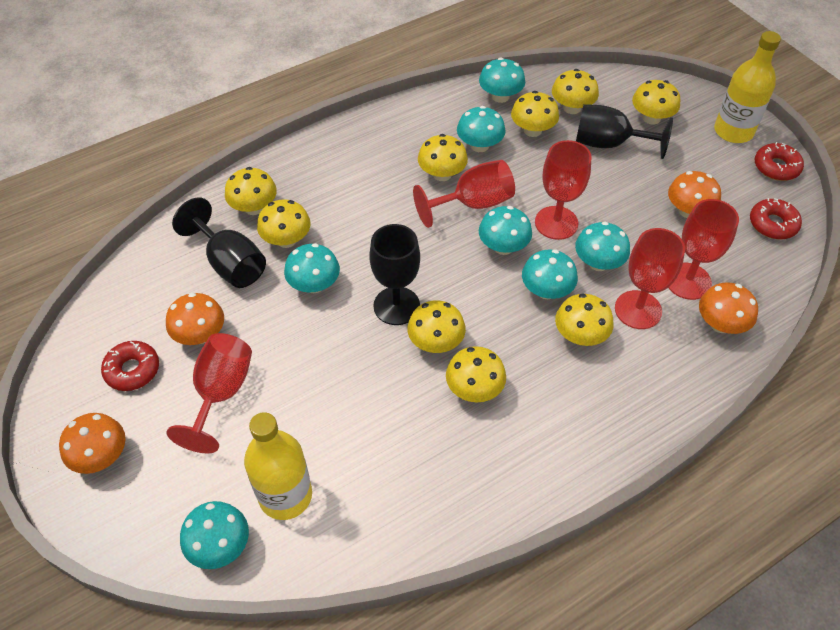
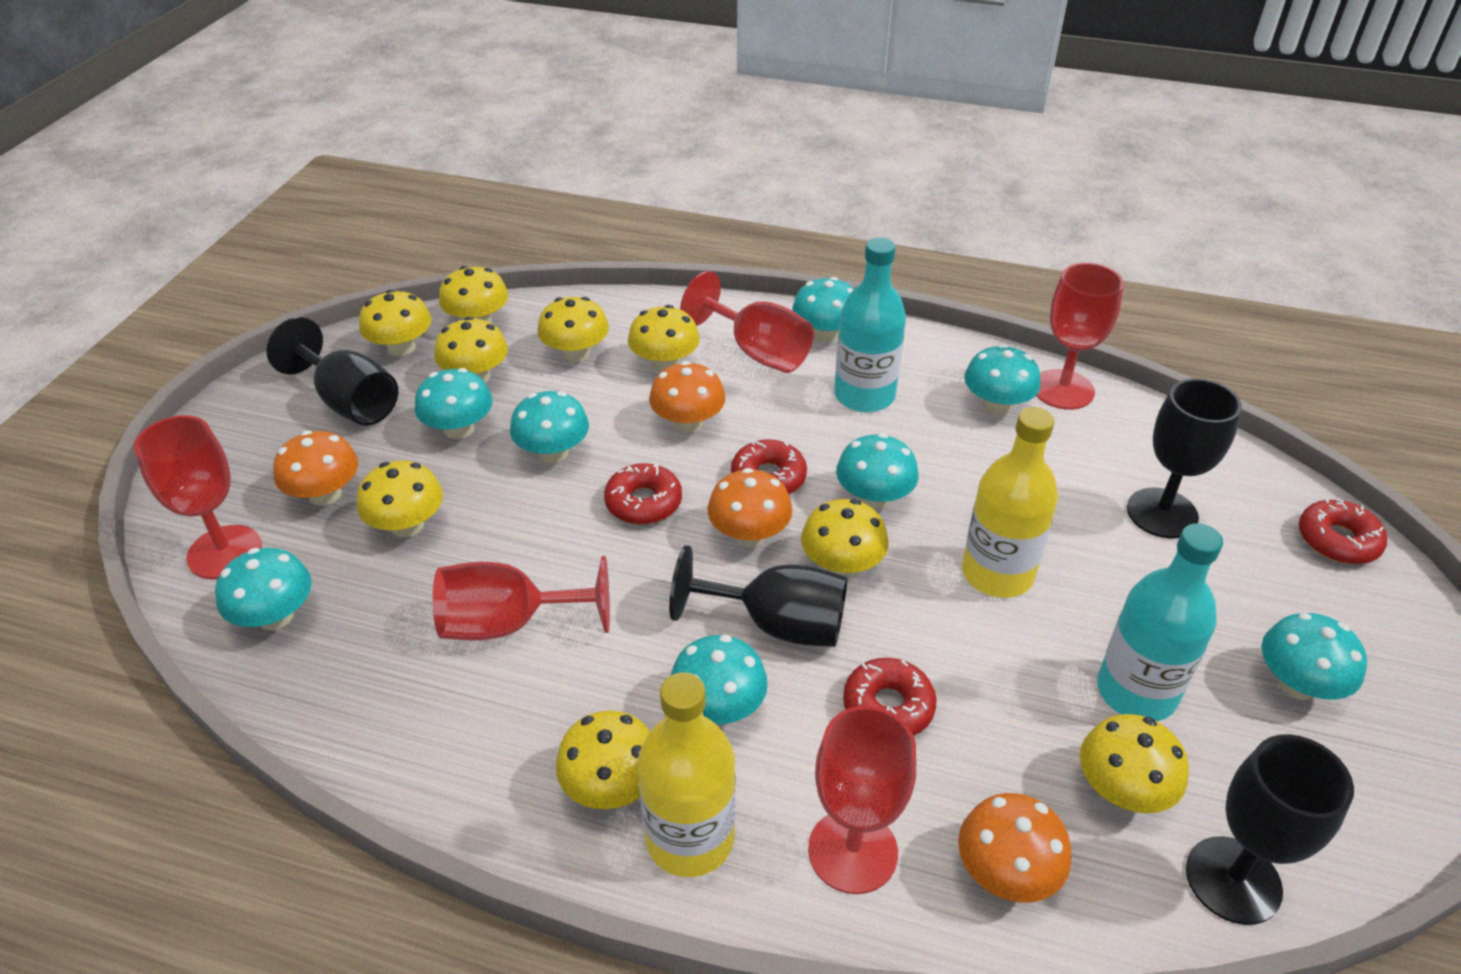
black goblet: 3 -> 4
red donut: 3 -> 4
turquoise bottle: 0 -> 2
turquoise mushroom: 7 -> 8

